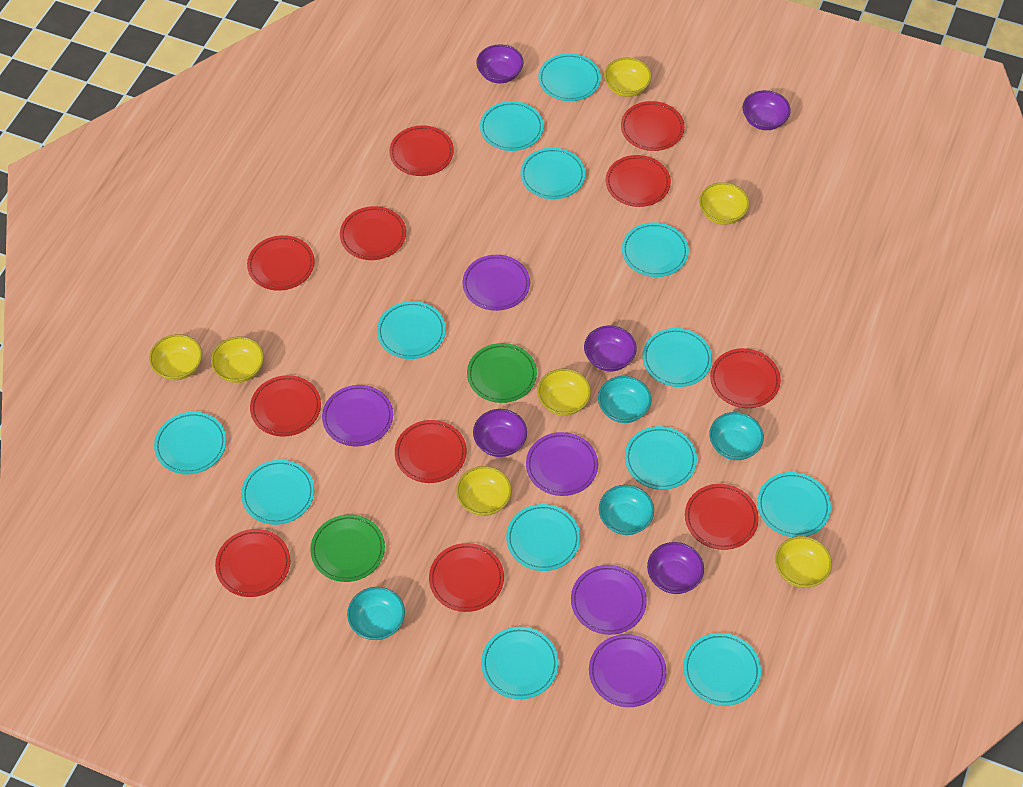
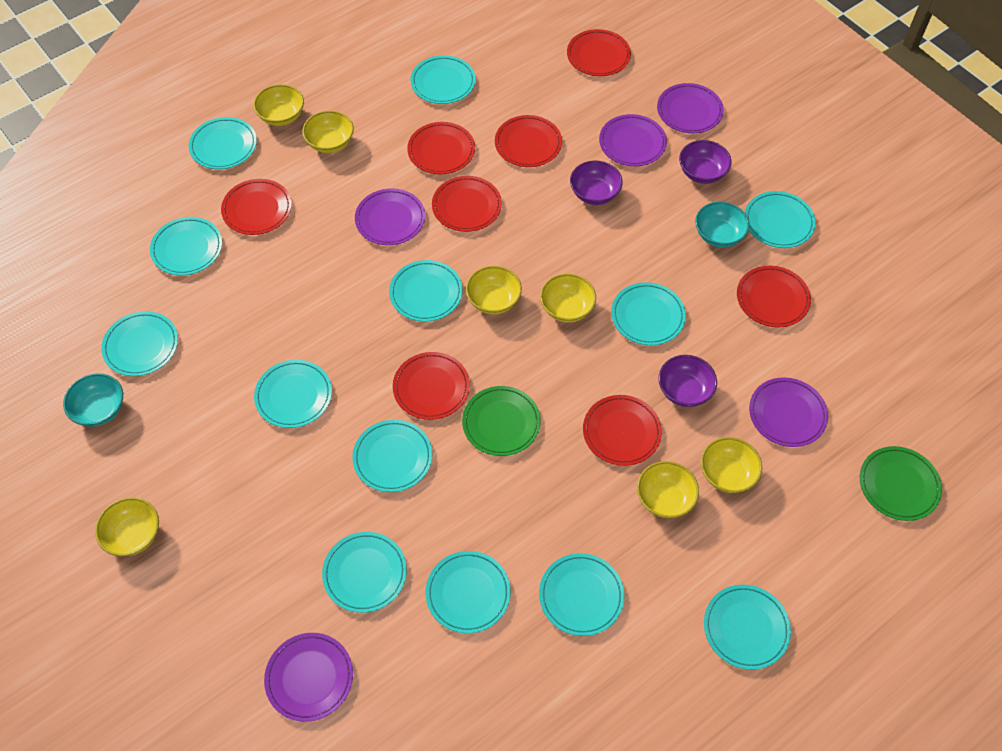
purple bowl: 5 -> 3
red plate: 11 -> 8
turquoise bowl: 4 -> 2

